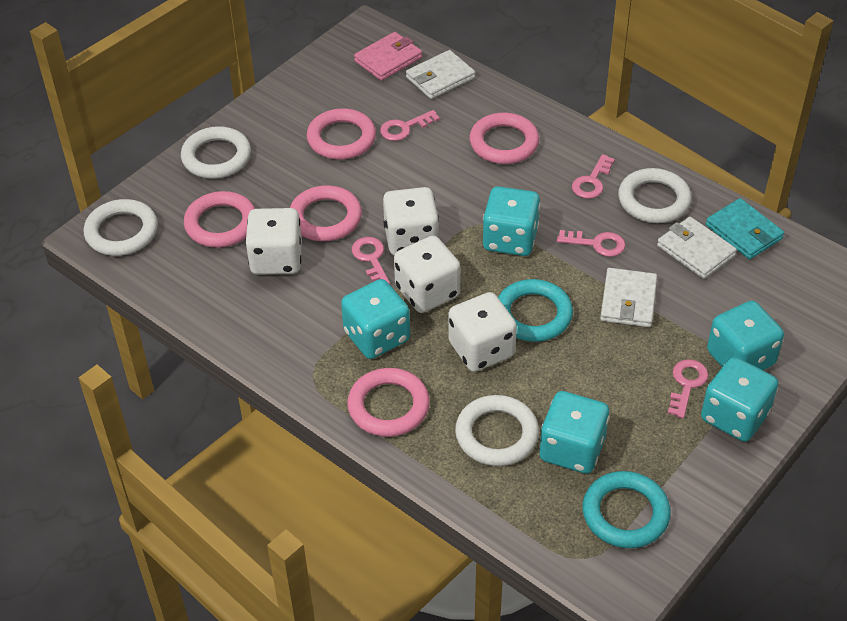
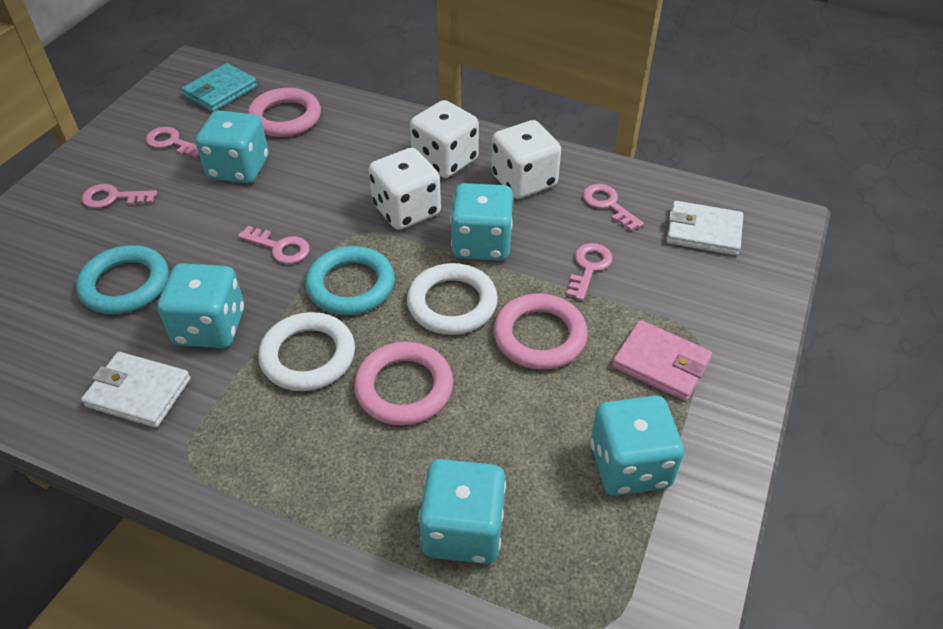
pink ring: 5 -> 3
white dice: 4 -> 3
white ring: 4 -> 2
white wallet: 3 -> 2

